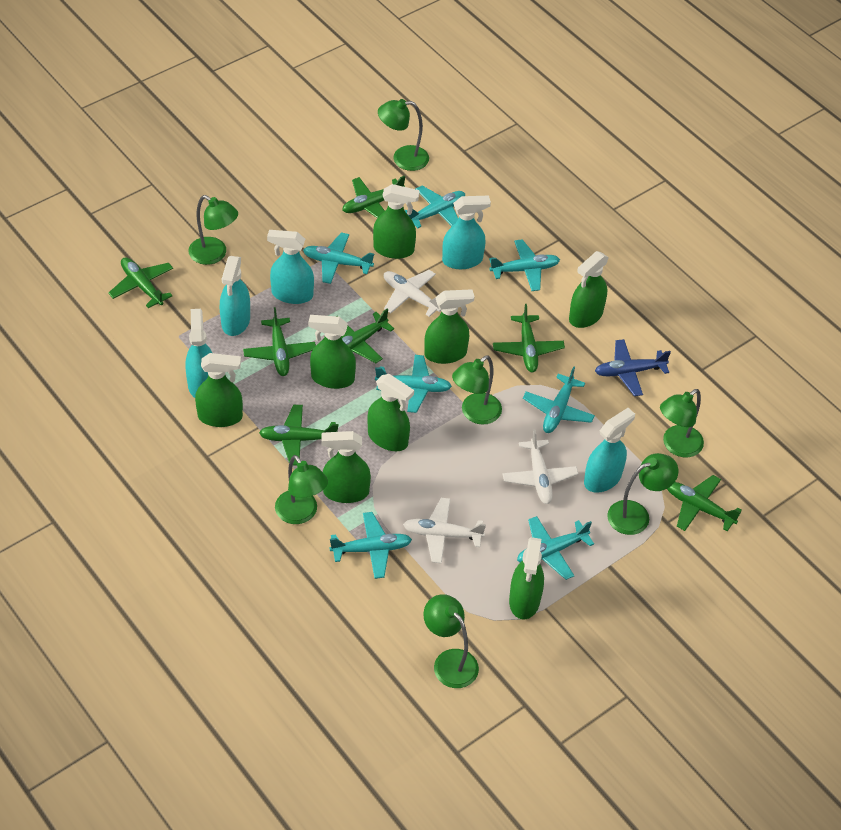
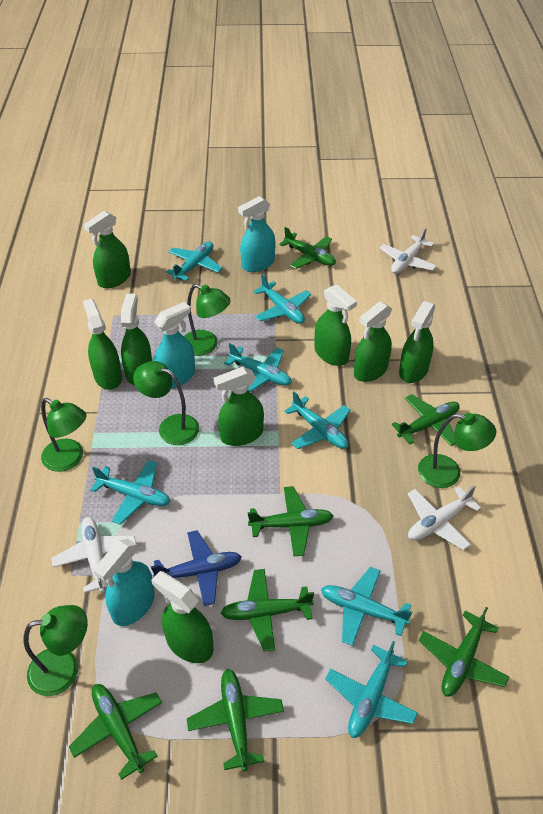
green lamp: 7 -> 5
turquoise spray bottle: 5 -> 3

